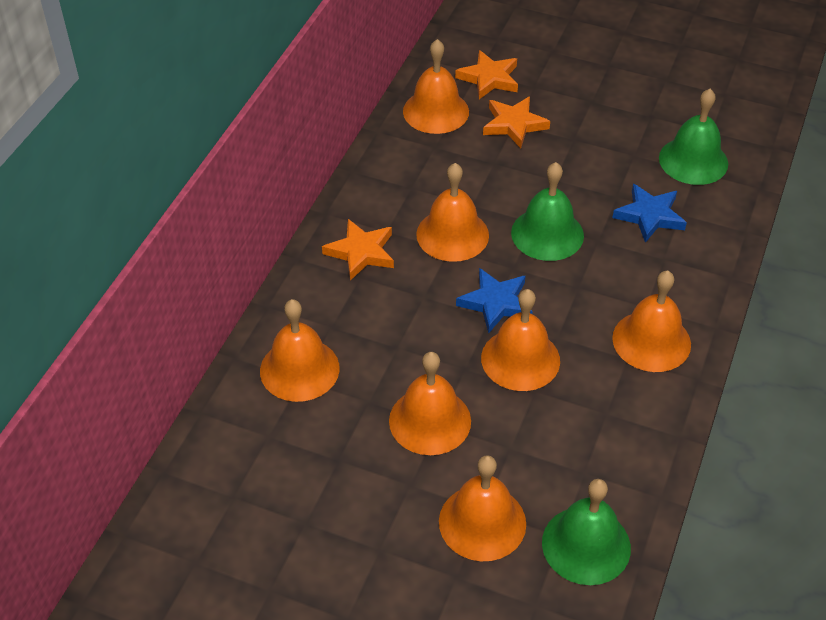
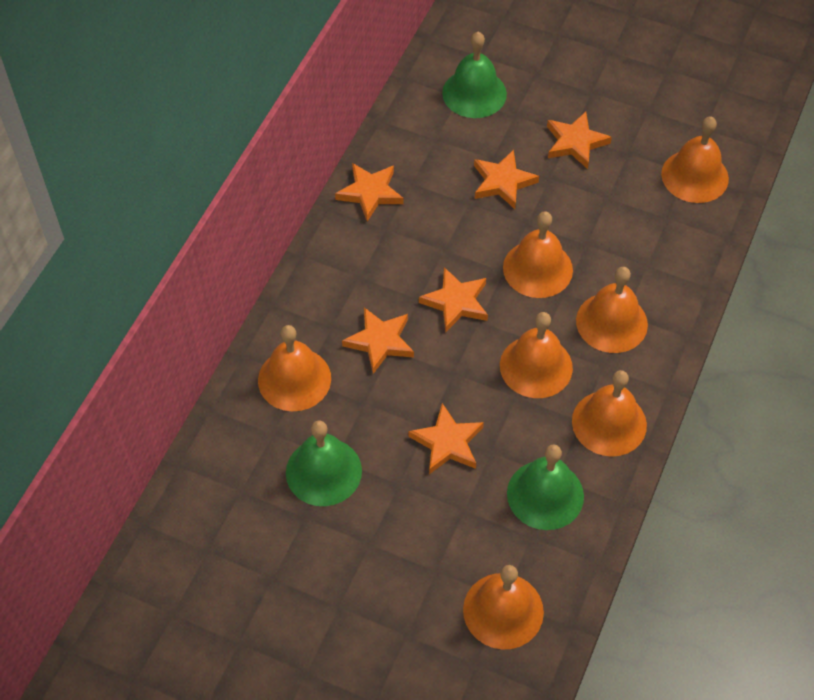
blue star: 2 -> 0
orange star: 3 -> 6

